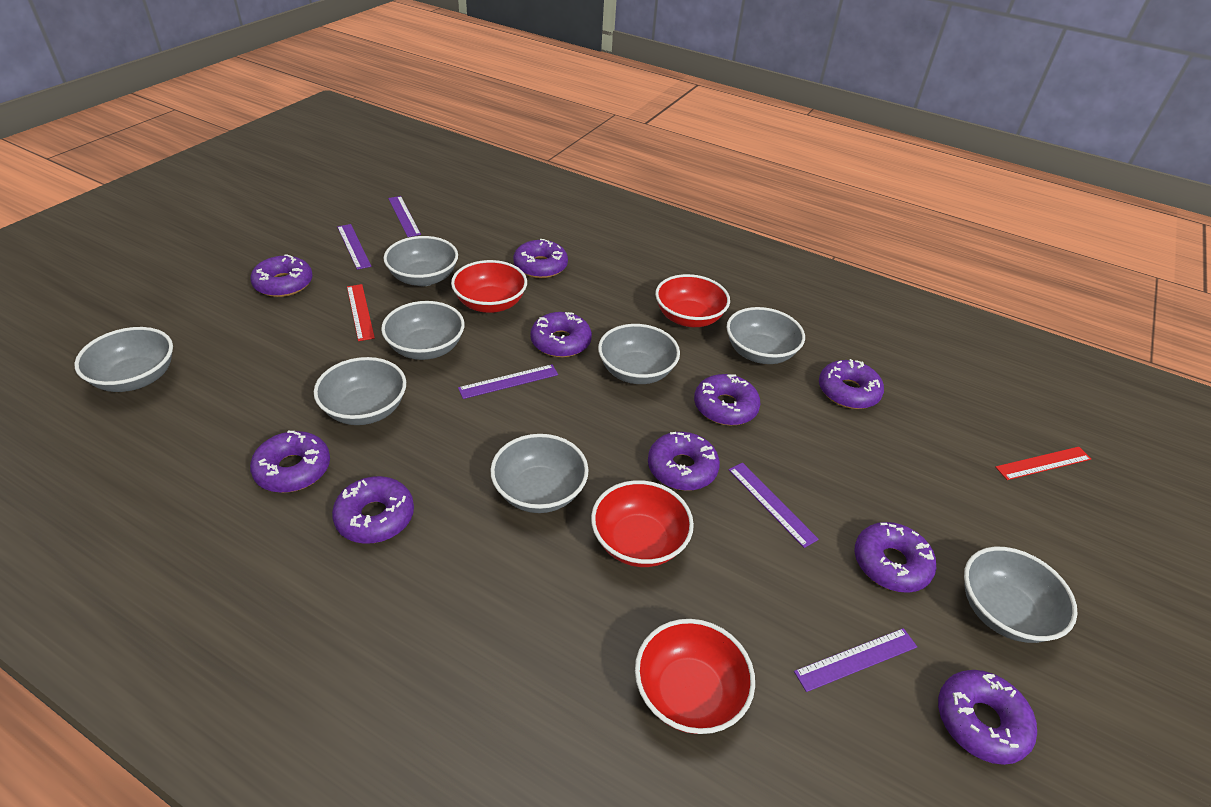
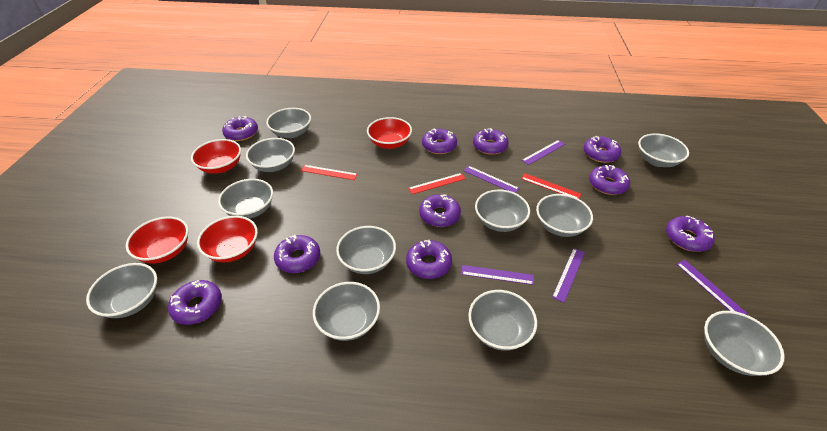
grey bowl: 8 -> 11
red ruler: 2 -> 3

